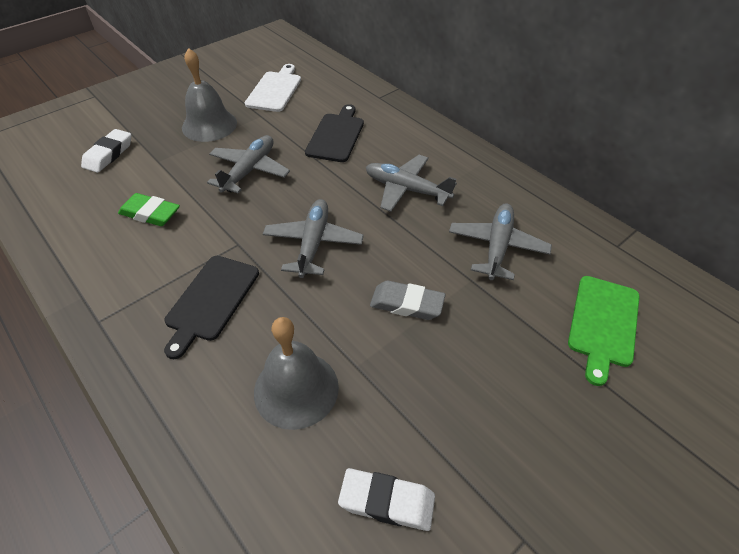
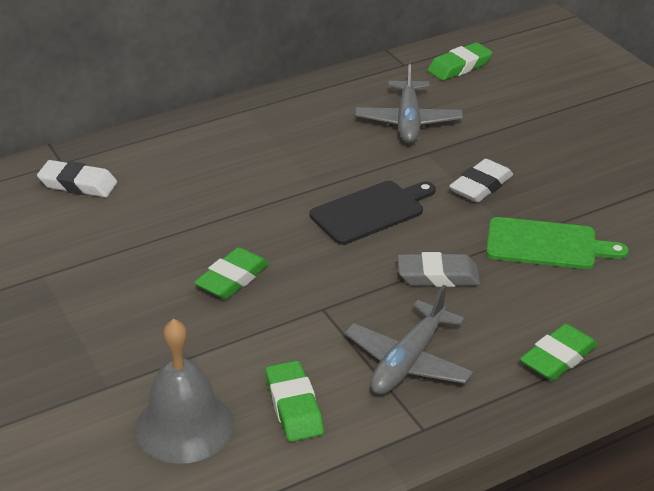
black cutting board: 2 -> 1
green eraser: 1 -> 4
grey bell: 2 -> 1
grey plane: 4 -> 2
white cutting board: 1 -> 0

